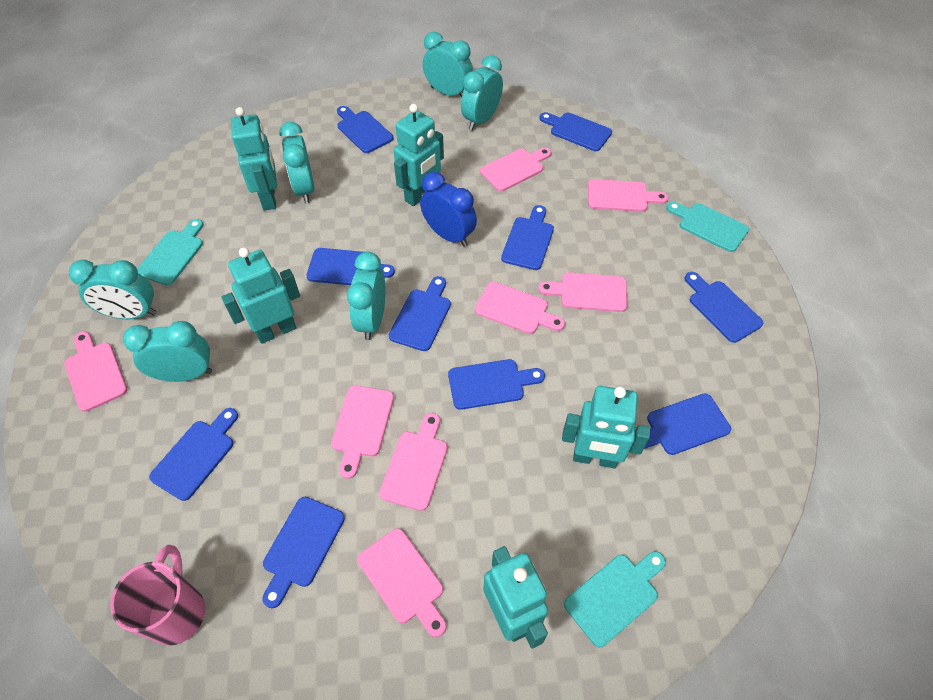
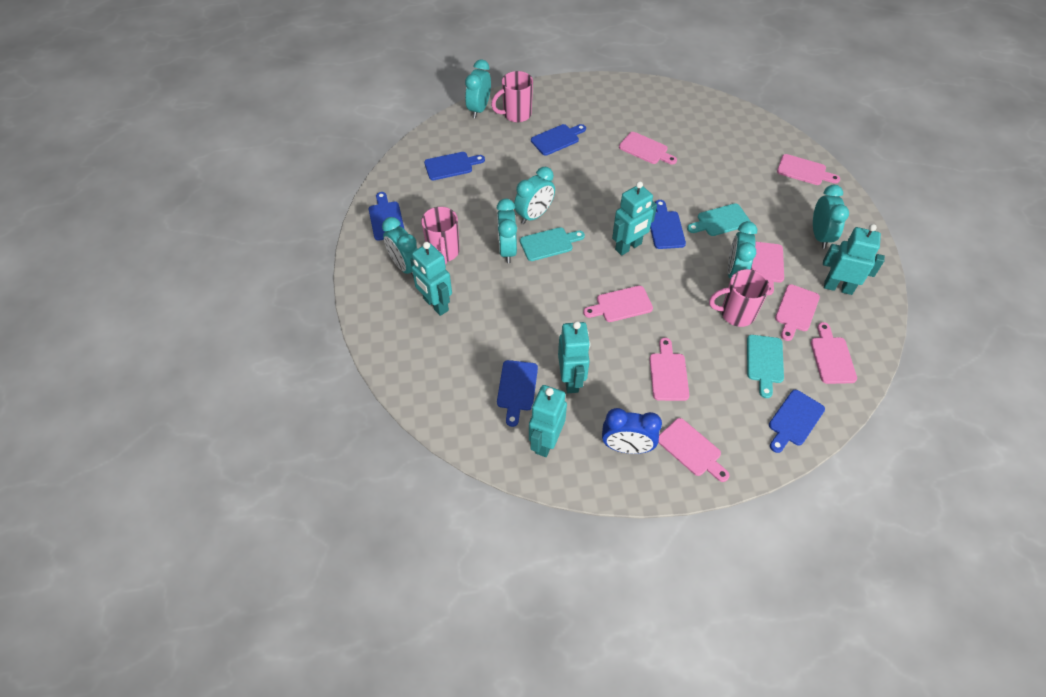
blue cutting board: 10 -> 6
pink mug: 1 -> 3

